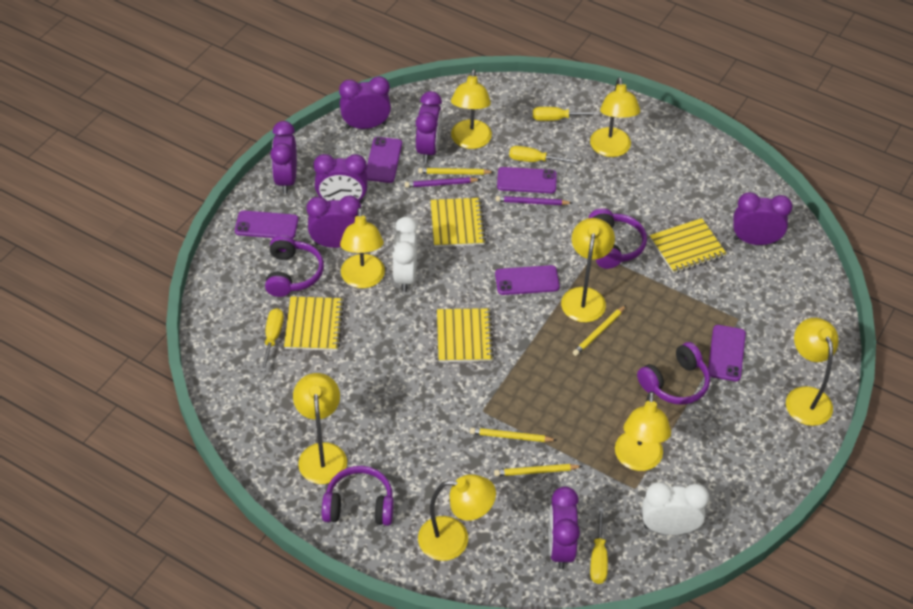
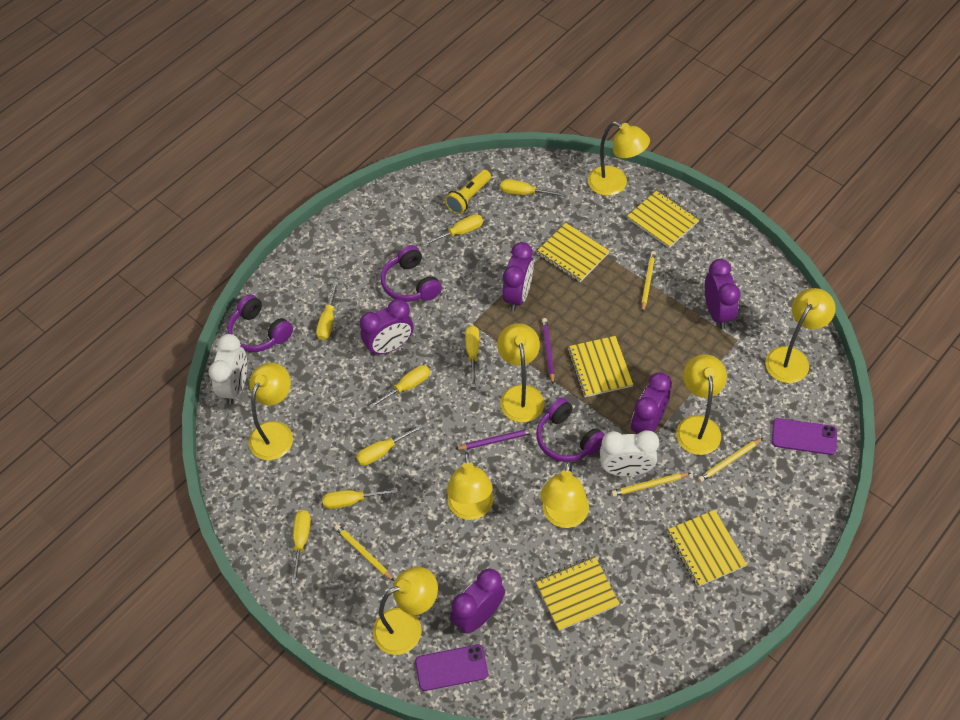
purple clock: 7 -> 5
purple headphones: 4 -> 3
purple phone: 5 -> 2
yellow flashlight: 0 -> 1
yellow notebook: 4 -> 5
yellow screwdriver: 4 -> 8

